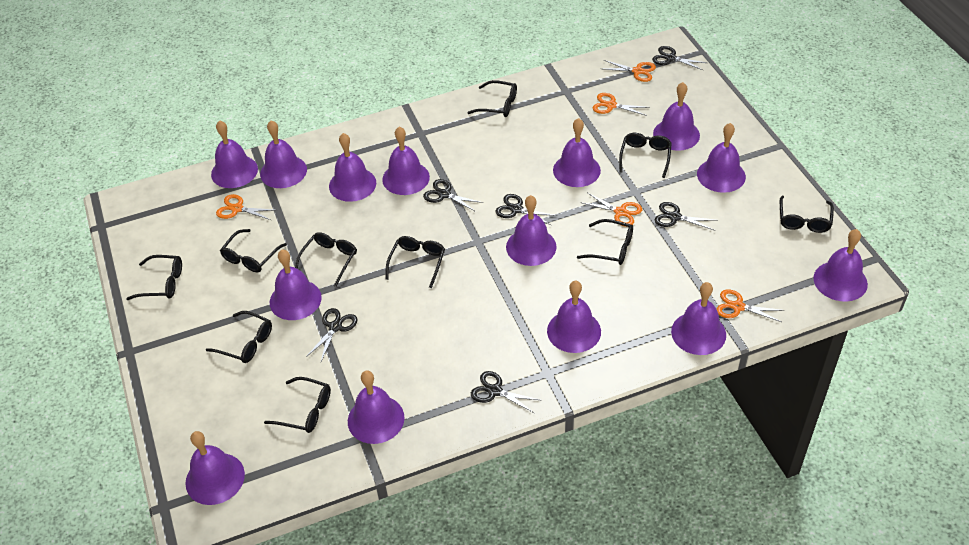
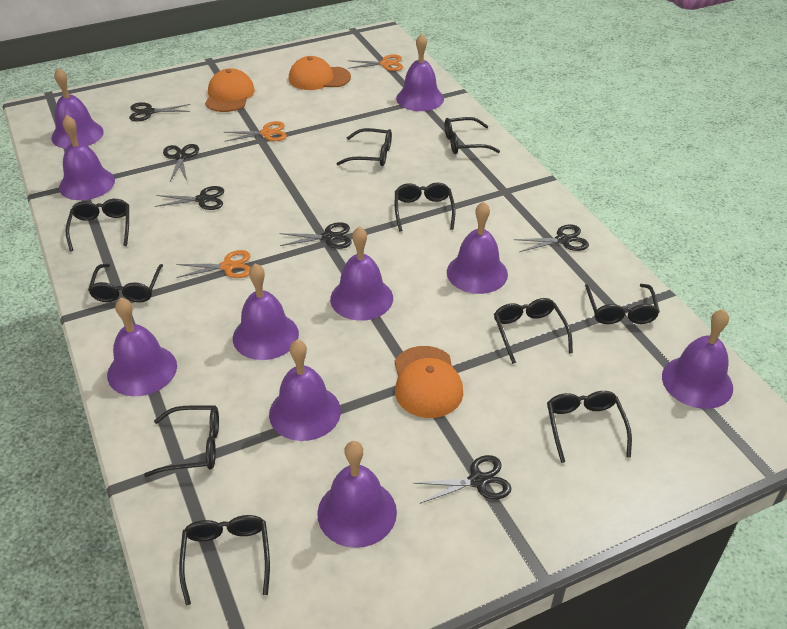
orange cap: 0 -> 3
orange scissors: 5 -> 3
purple bell: 14 -> 10

